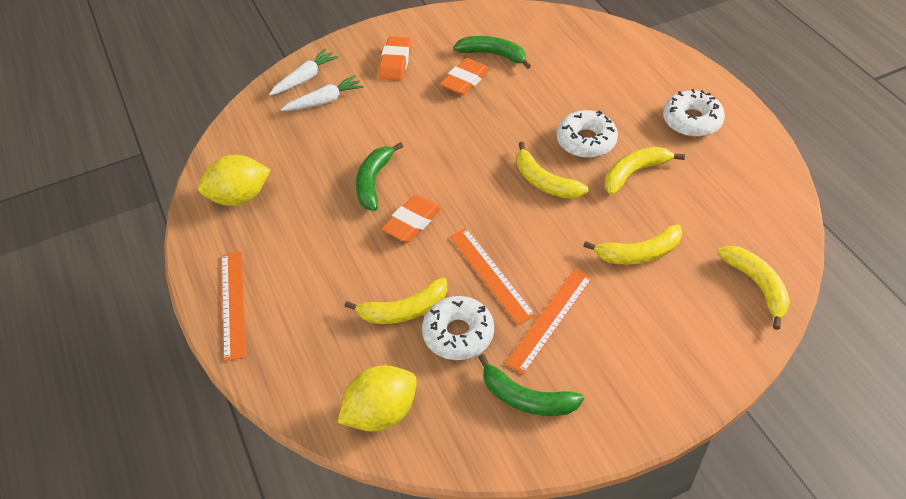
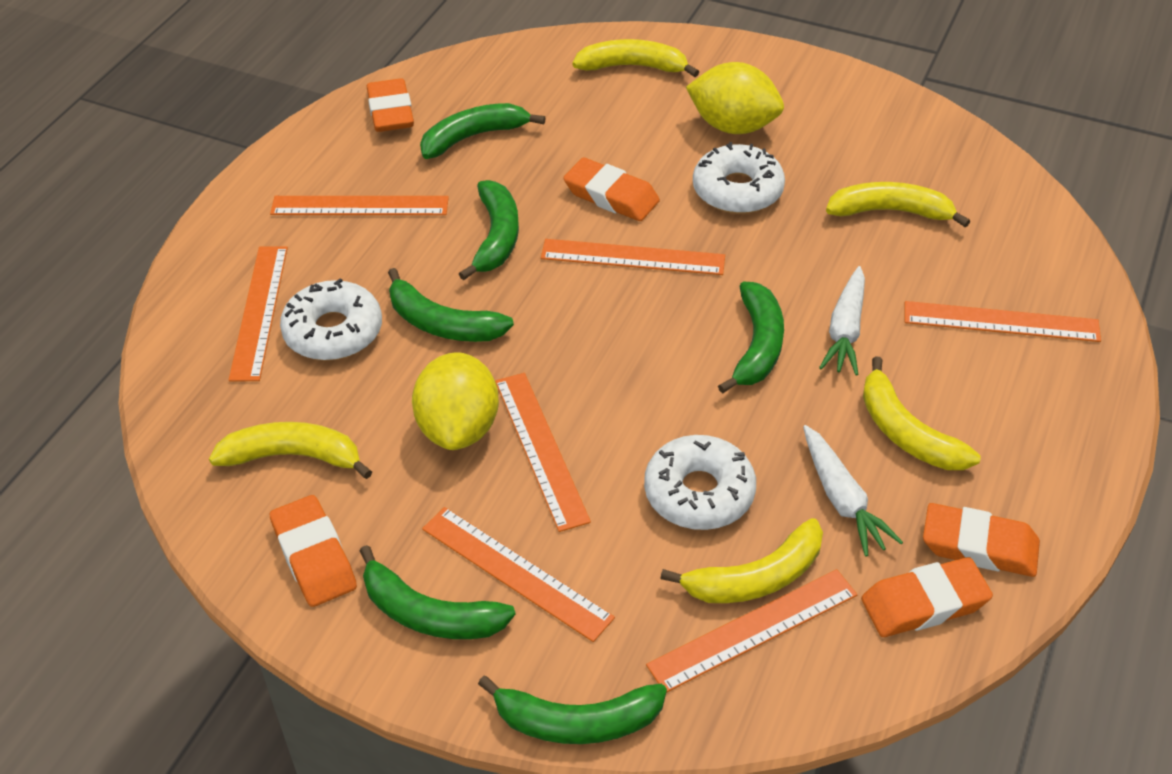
green banana: 3 -> 6
orange eraser: 3 -> 5
orange ruler: 3 -> 7

